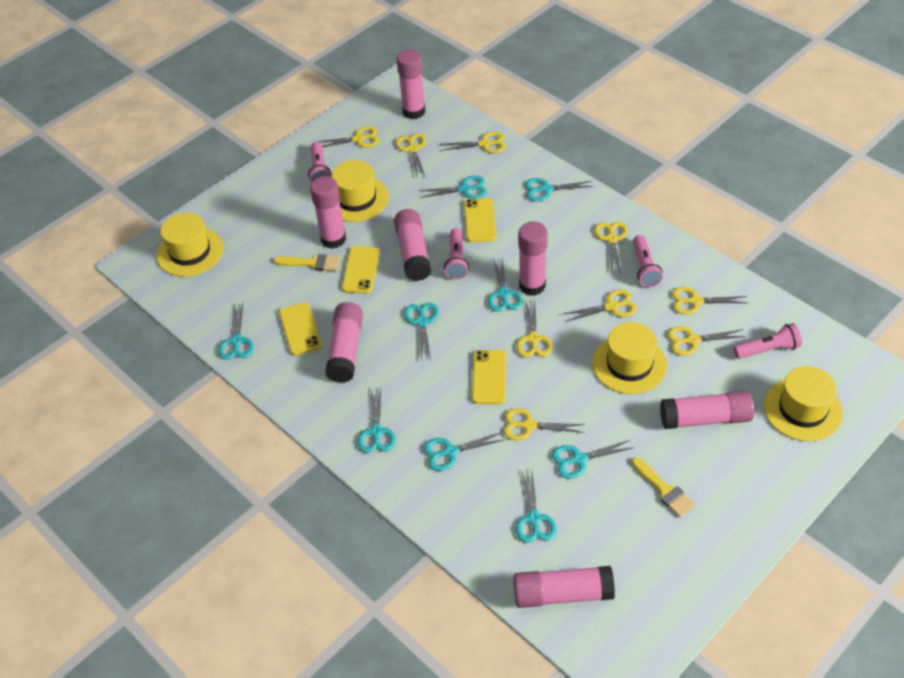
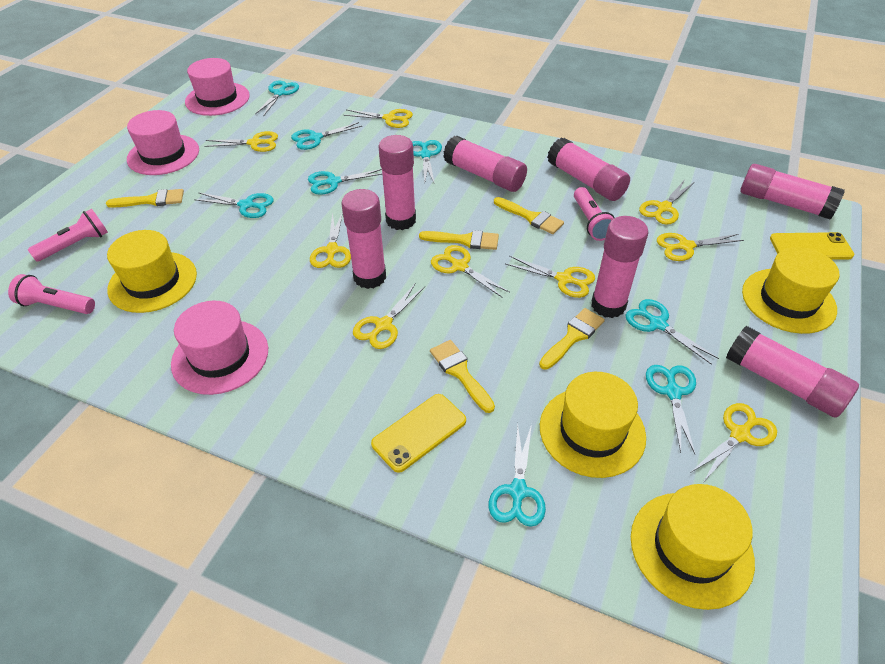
pink flashlight: 4 -> 3
pink hat: 0 -> 3
turquoise scissors: 9 -> 8
yellow brush: 2 -> 5
yellow phone: 4 -> 2

